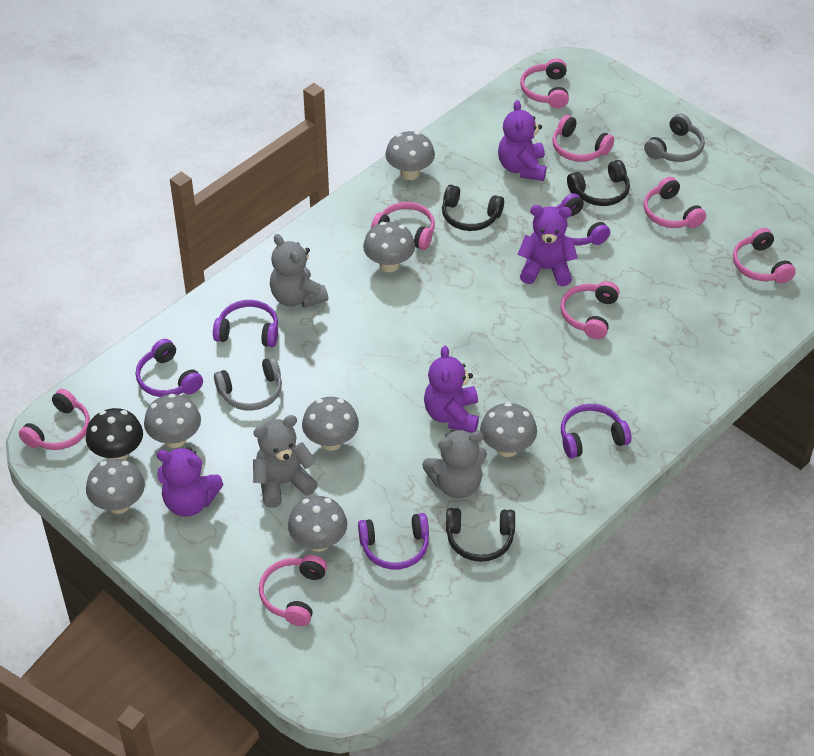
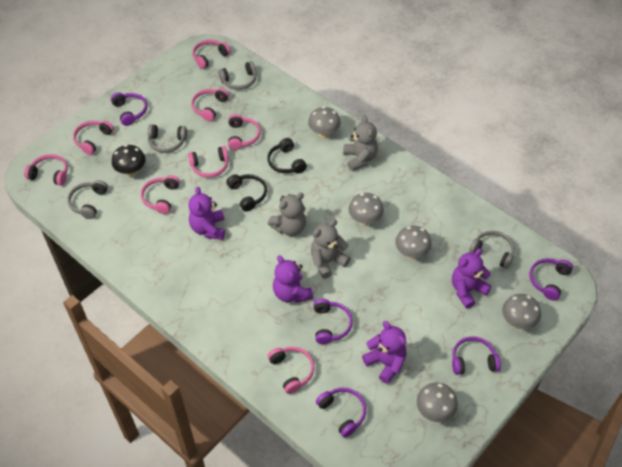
black headphones: 3 -> 2
grey headphones: 2 -> 4
grey mushroom: 7 -> 5

